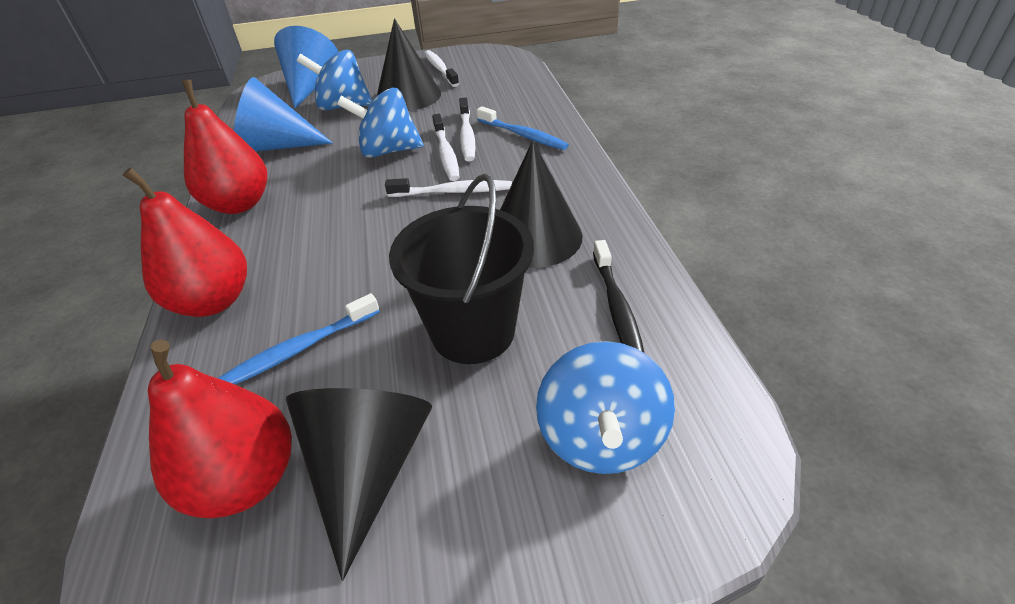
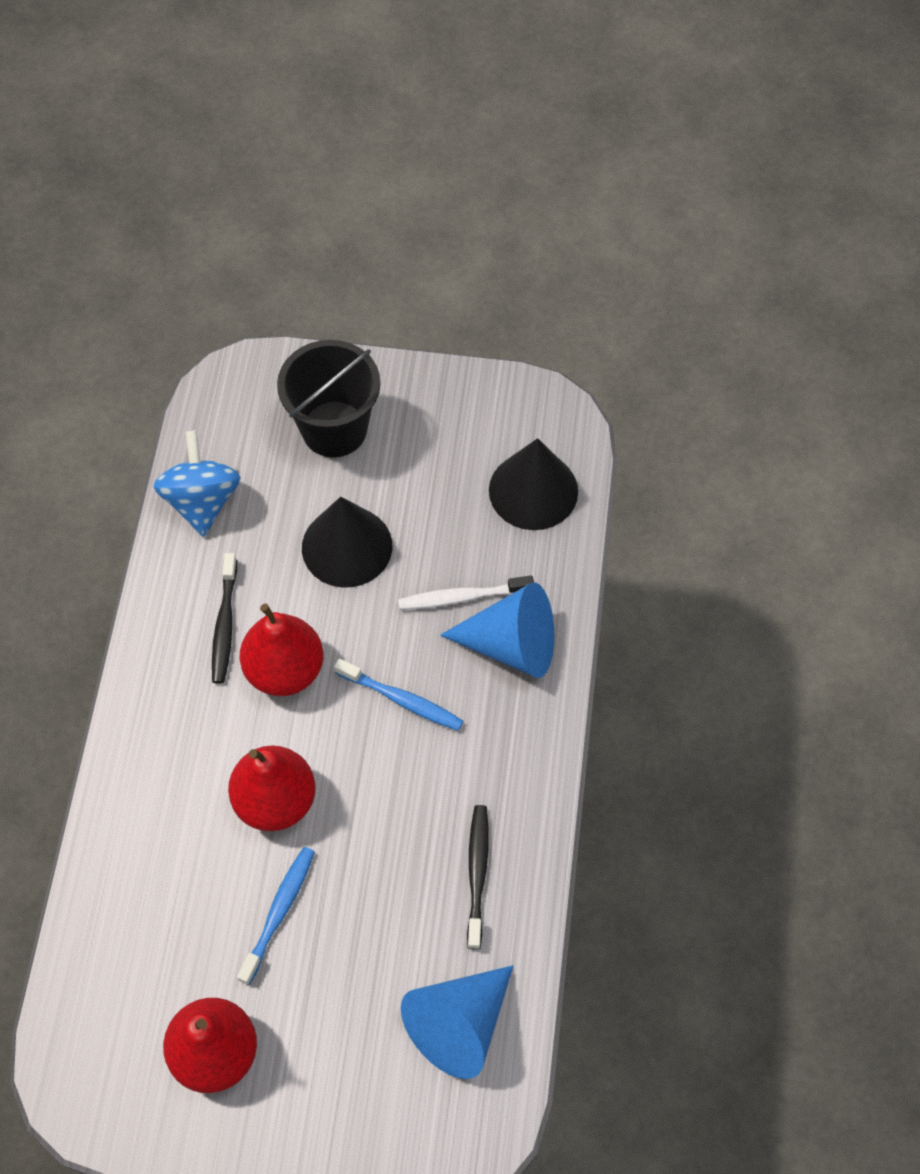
black cone: 3 -> 2
black toothbrush: 1 -> 2
blue spinning top: 3 -> 1
white toothbrush: 4 -> 1

